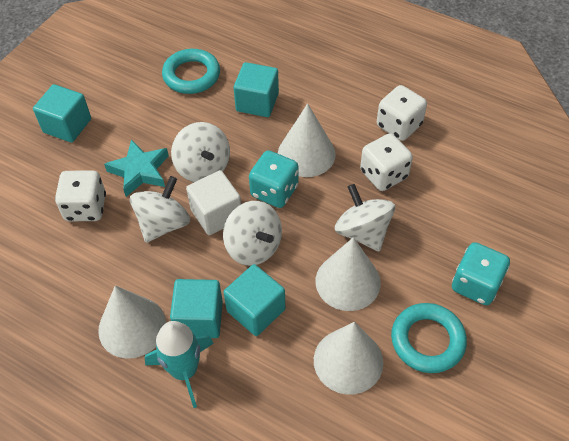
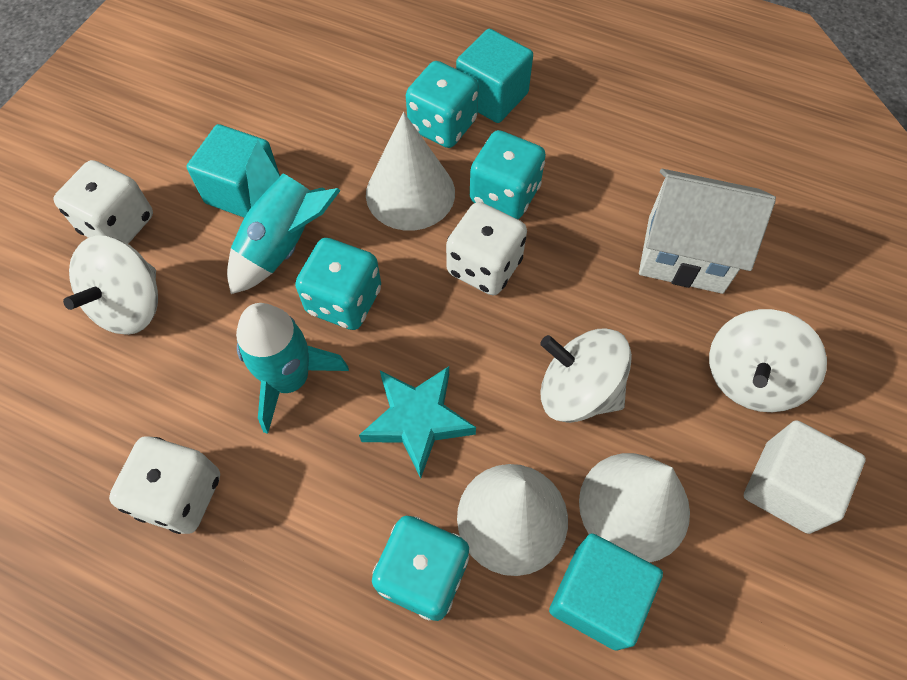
turquoise cube: 4 -> 3
turquoise dice: 2 -> 4
turquoise ring: 2 -> 0
turquoise rocket: 1 -> 2
white cone: 4 -> 3
white house: 0 -> 1
white spinning top: 4 -> 3

